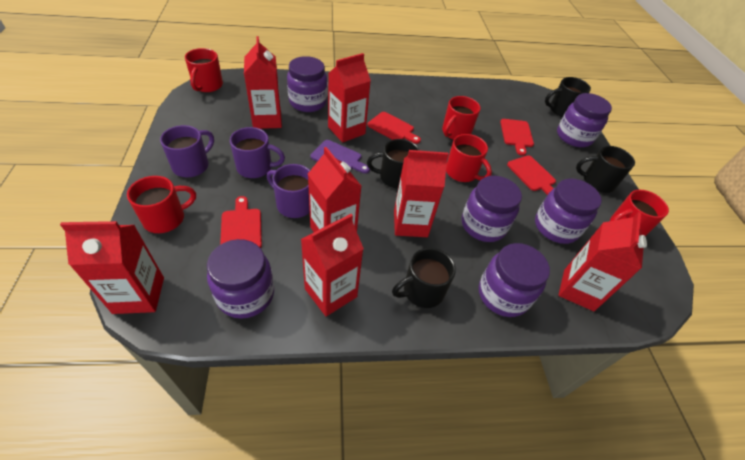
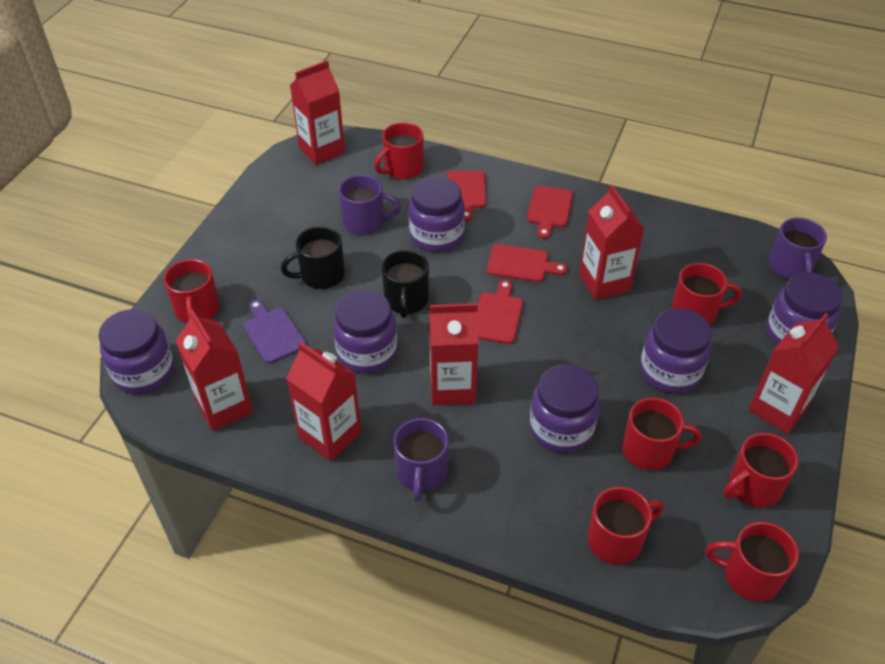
black mug: 4 -> 2
red carton: 7 -> 6
red mug: 5 -> 7

